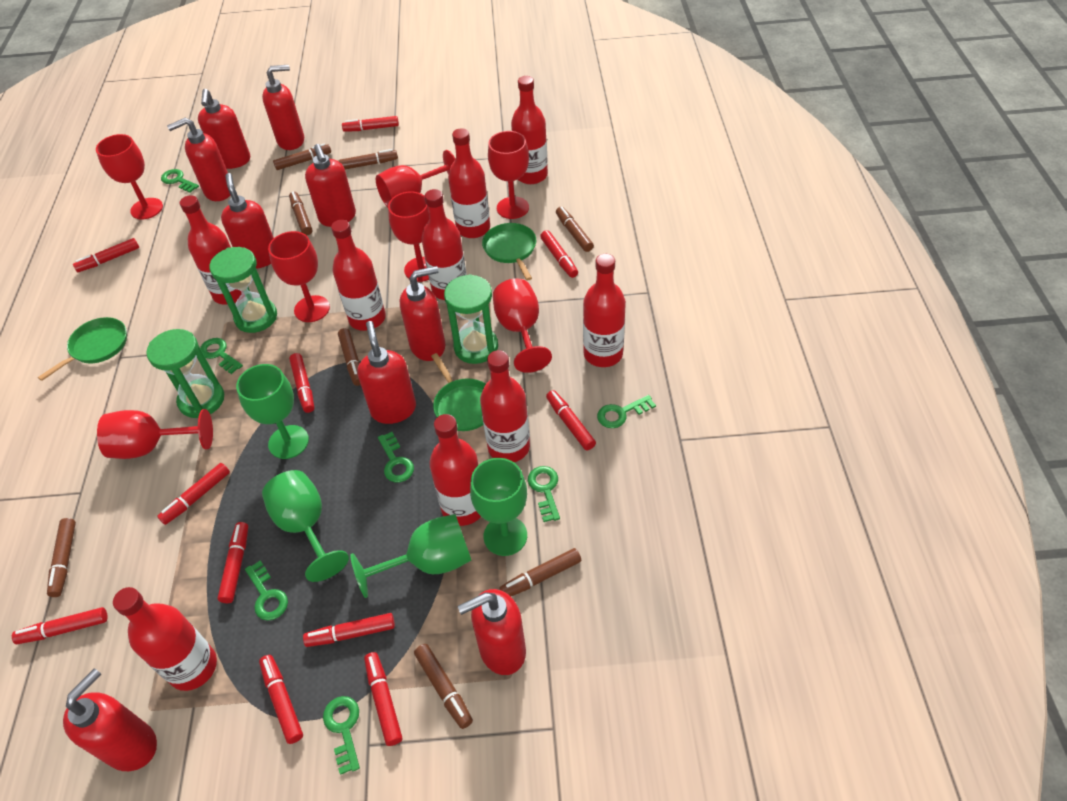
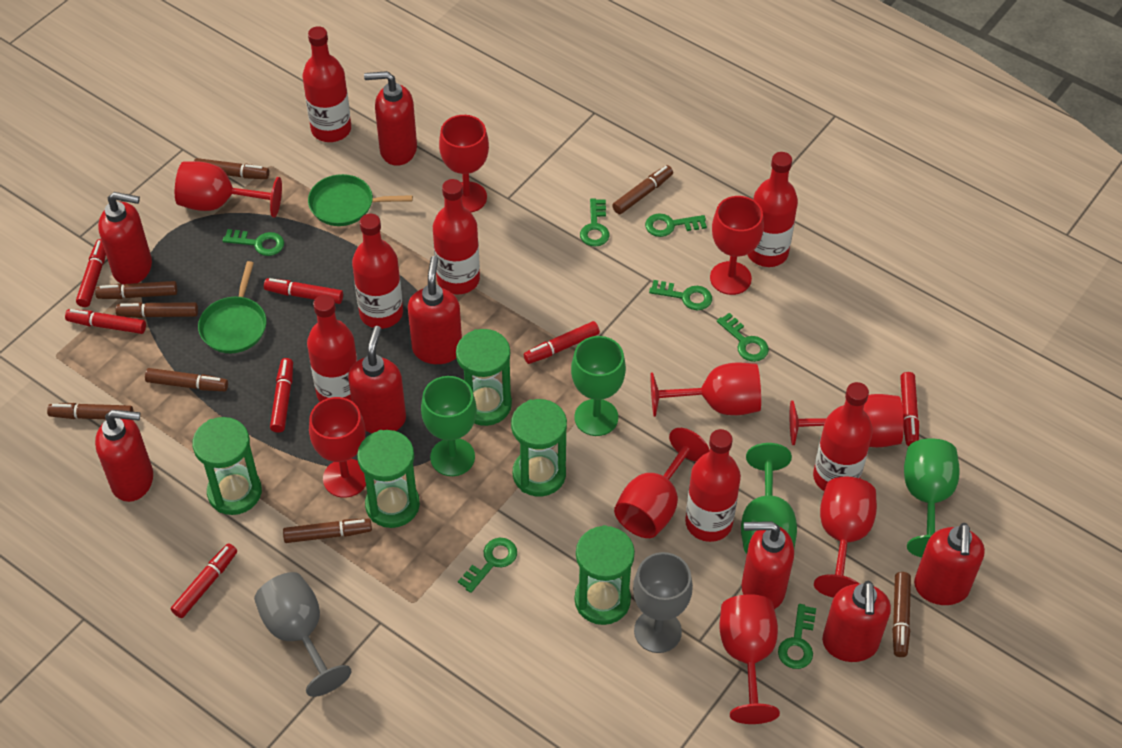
green hourglass: 3 -> 5
green pan: 3 -> 2
grey goblet: 0 -> 2
red bottle: 9 -> 7
red goblet: 7 -> 9
red marker: 11 -> 7
red soap dispenser: 9 -> 8

